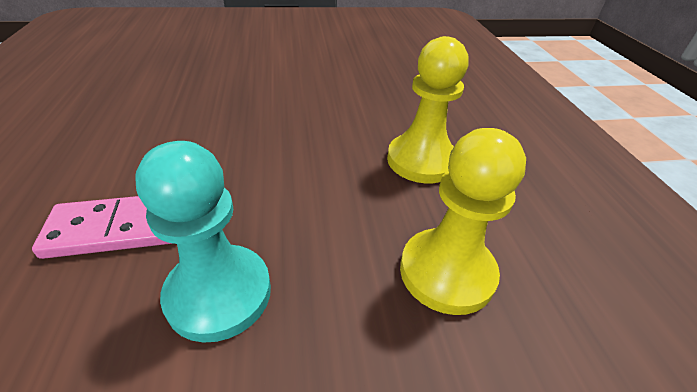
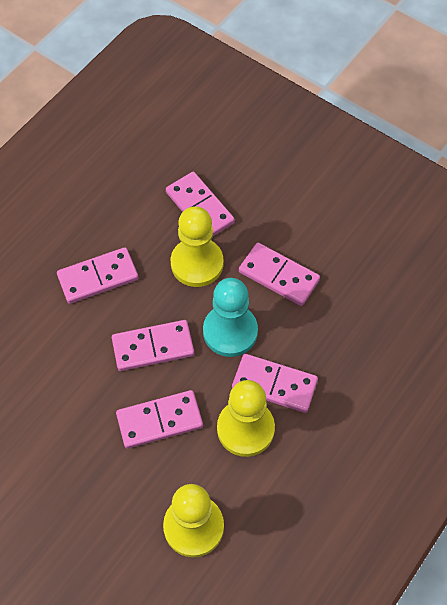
pink domino: 1 -> 6
yellow pawn: 2 -> 3

